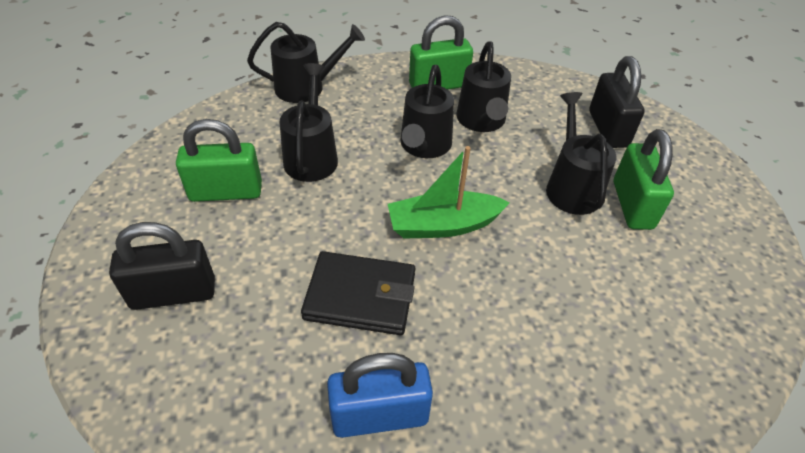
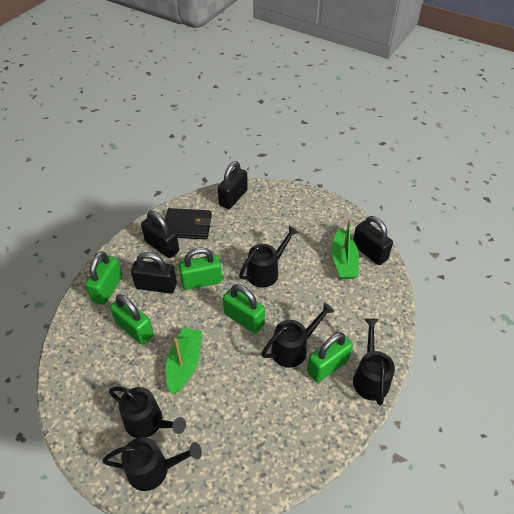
black padlock: 2 -> 4
blue padlock: 1 -> 0
green boat: 1 -> 2
green padlock: 3 -> 5

